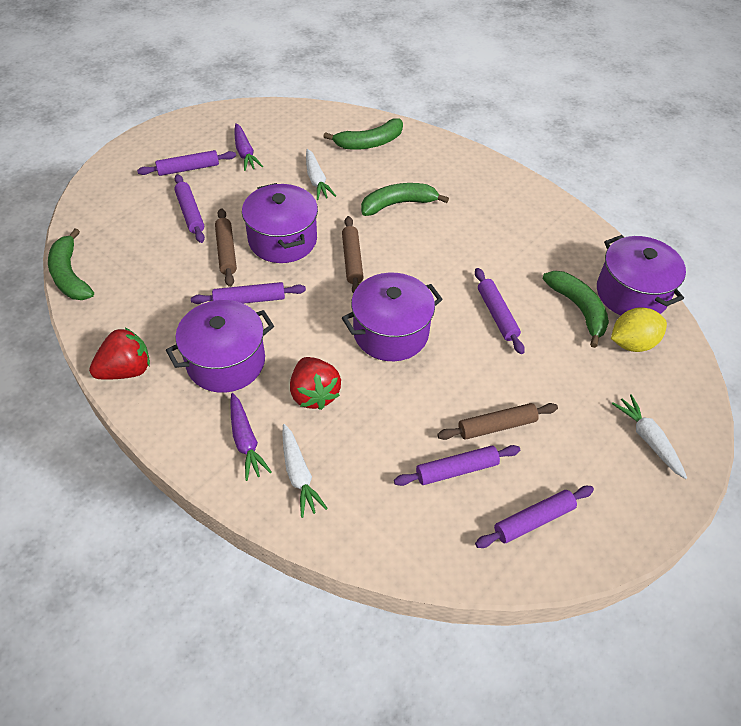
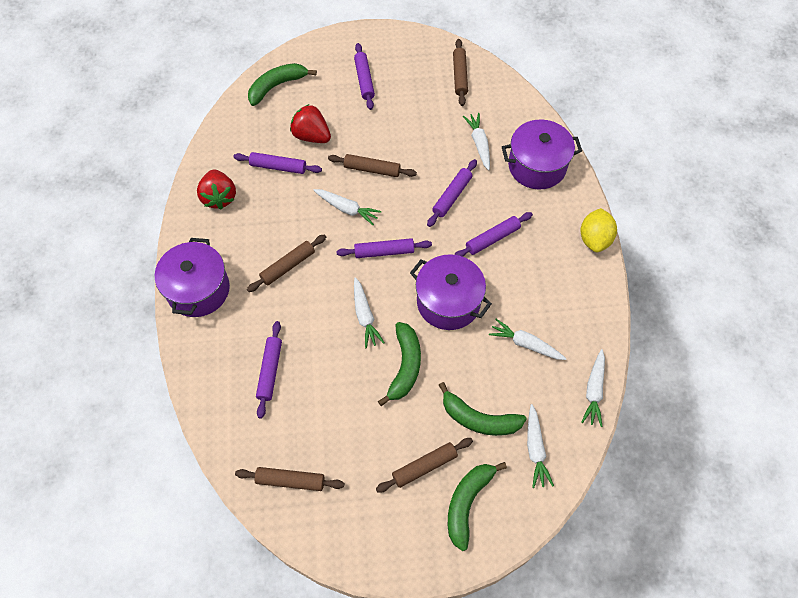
brown rolling pin: 3 -> 5
purple carrot: 2 -> 0
purple pot: 4 -> 3
white carrot: 3 -> 6

